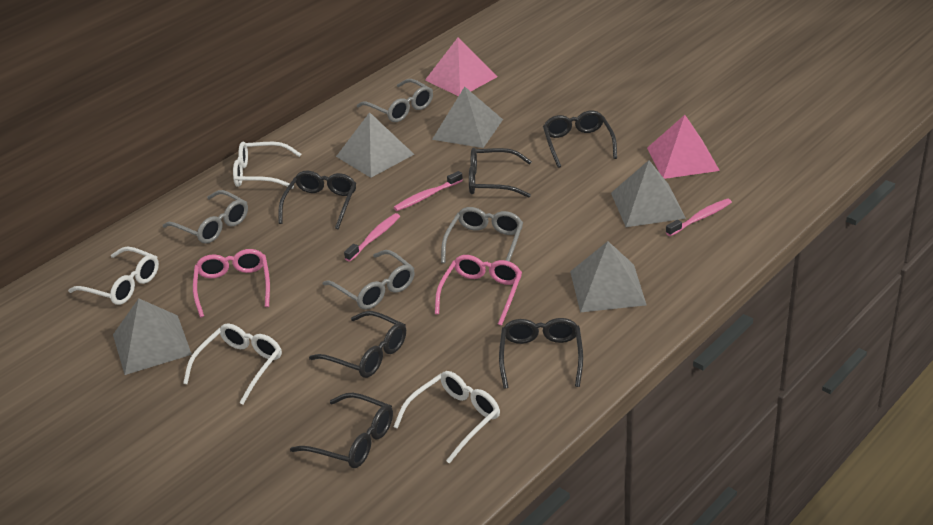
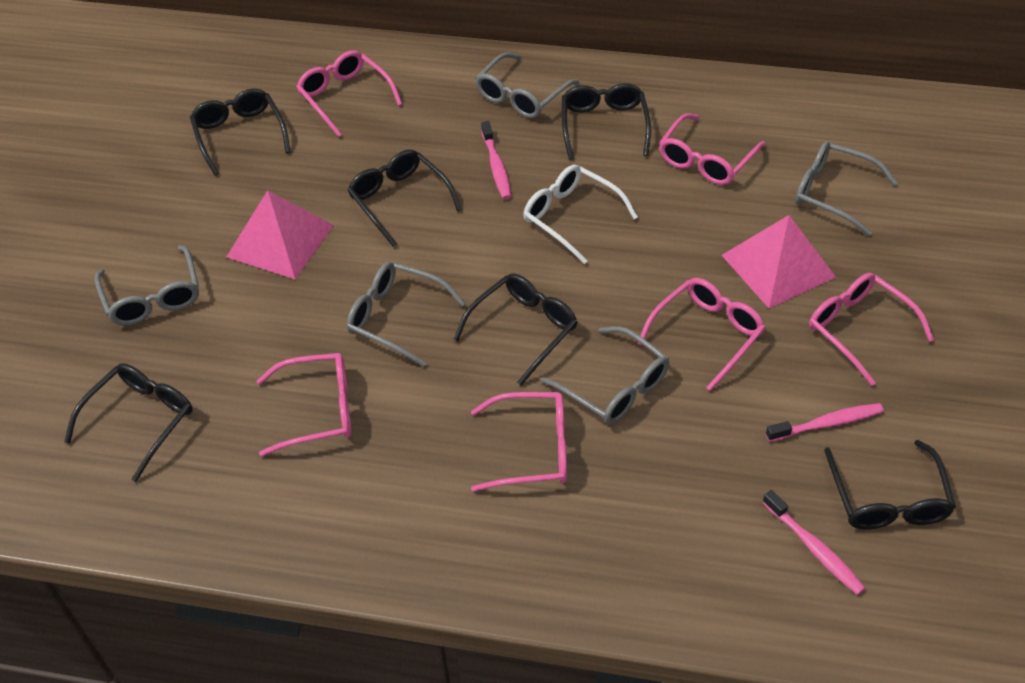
grey glasses: 4 -> 5
grey pyramid: 5 -> 0
pink glasses: 2 -> 6
white glasses: 4 -> 1

